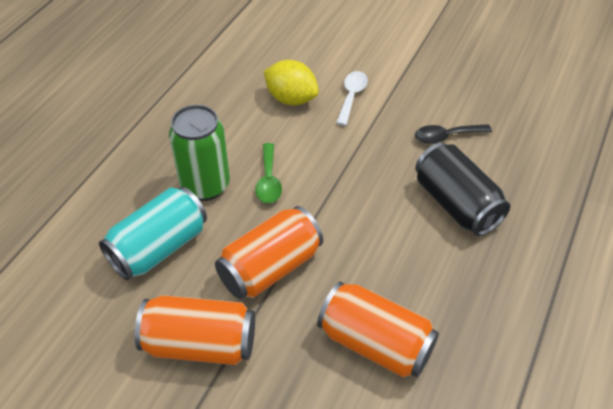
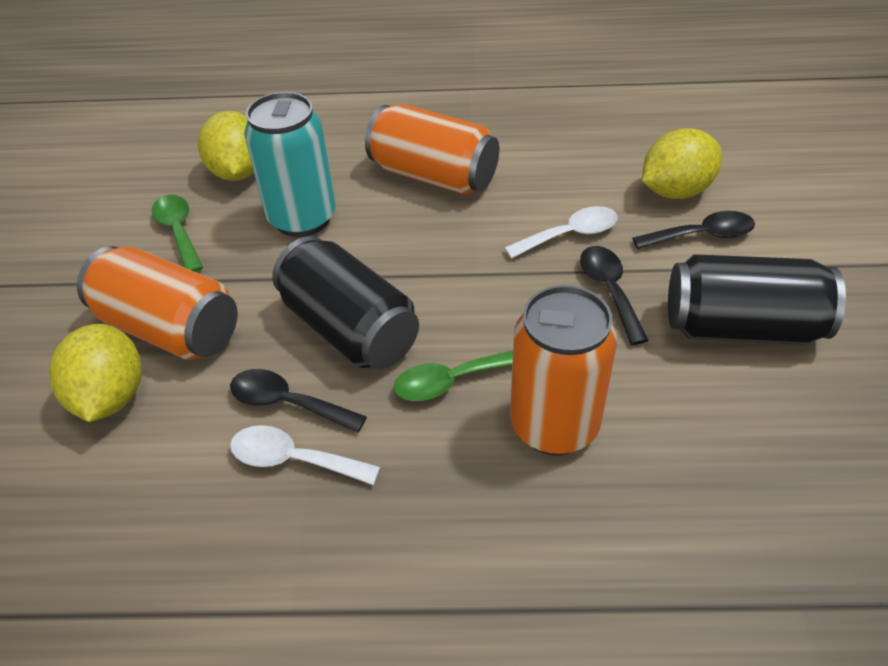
black can: 1 -> 2
black spoon: 1 -> 3
green can: 1 -> 0
green spoon: 1 -> 2
white spoon: 1 -> 2
yellow lemon: 1 -> 3

